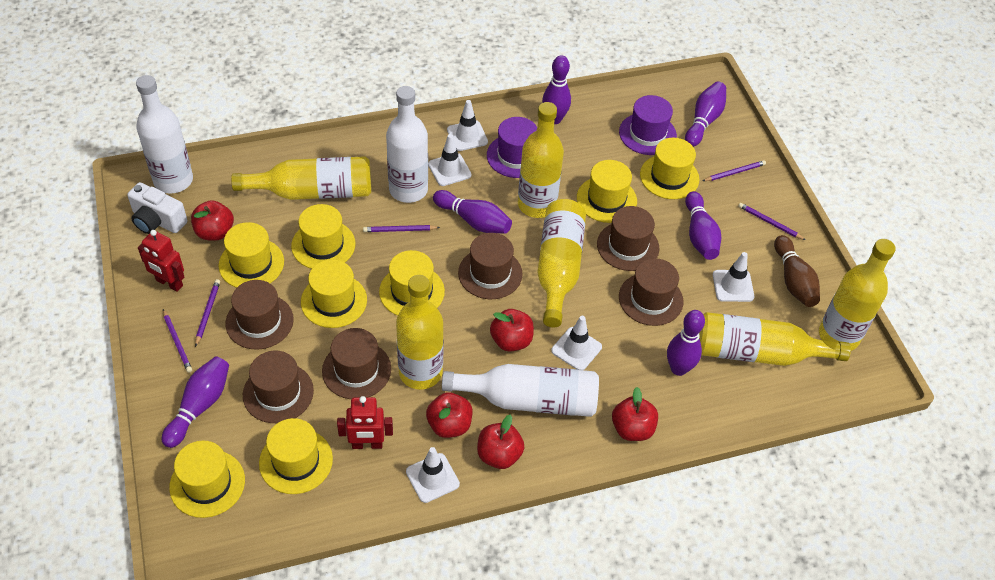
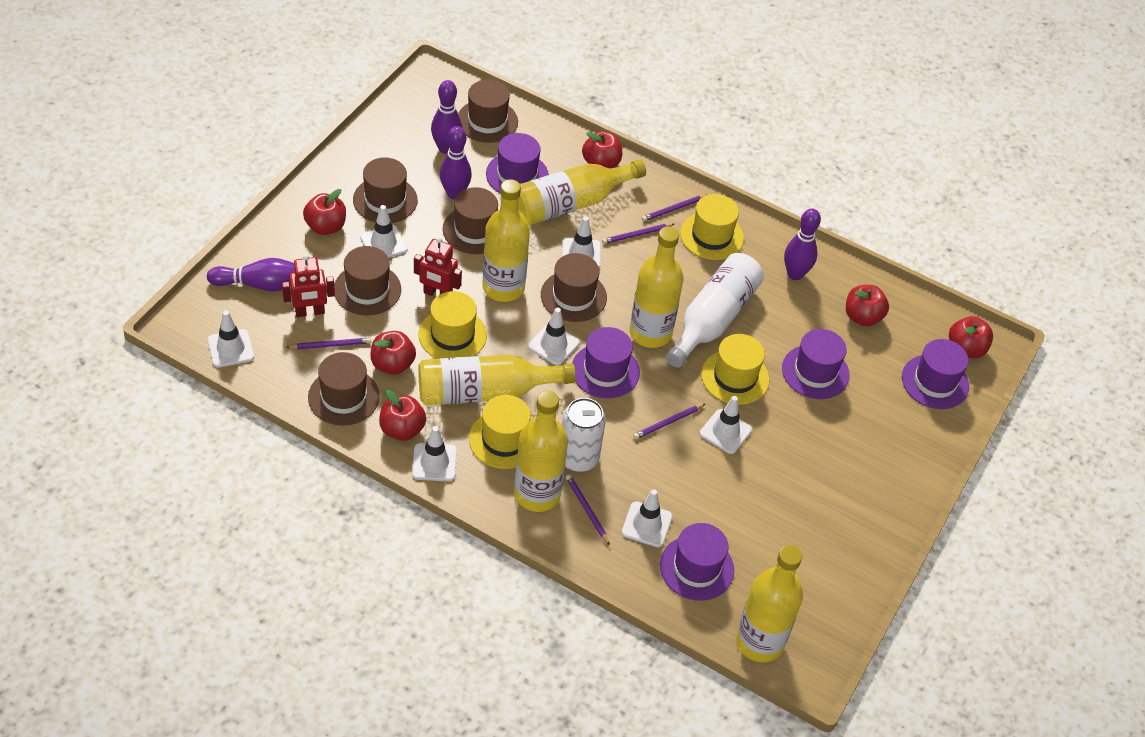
brown bowling pin: 1 -> 0
purple bowling pin: 6 -> 4
purple hat: 2 -> 5
red apple: 5 -> 6
white bottle: 3 -> 1
white camera: 1 -> 0
white can: 0 -> 1
white traffic cone: 5 -> 7
yellow hat: 8 -> 4

